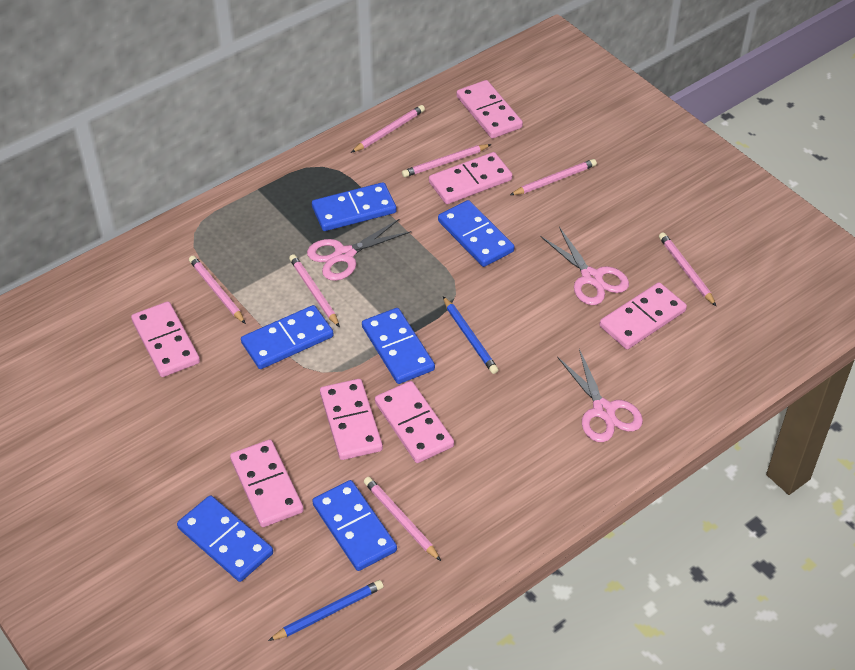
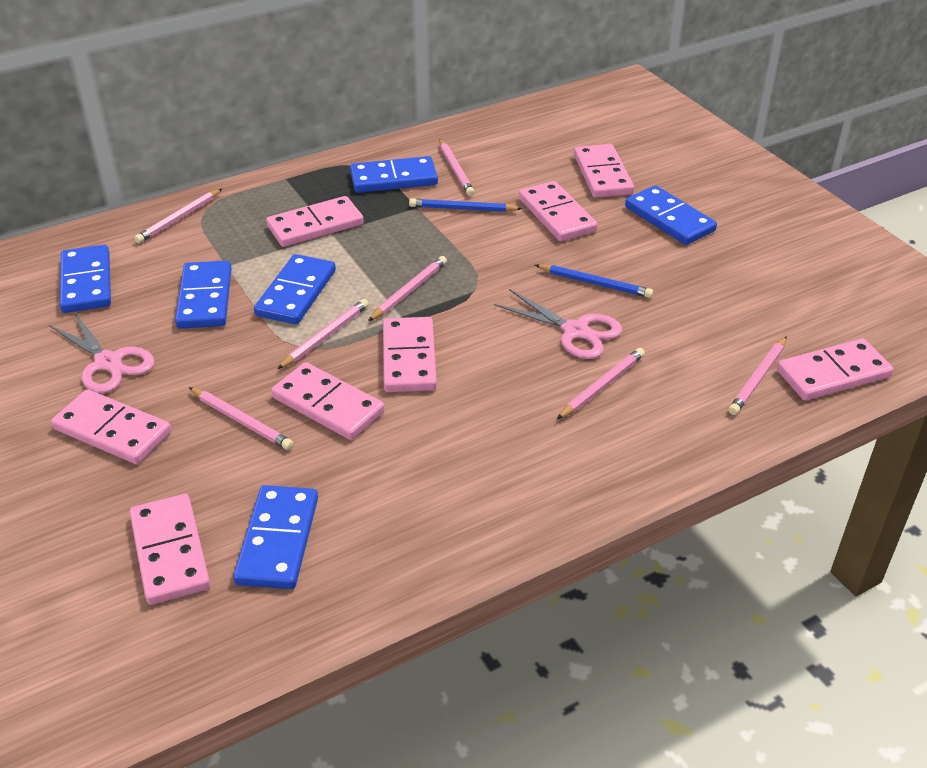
pink domino: 7 -> 8
pink scissors: 3 -> 2

